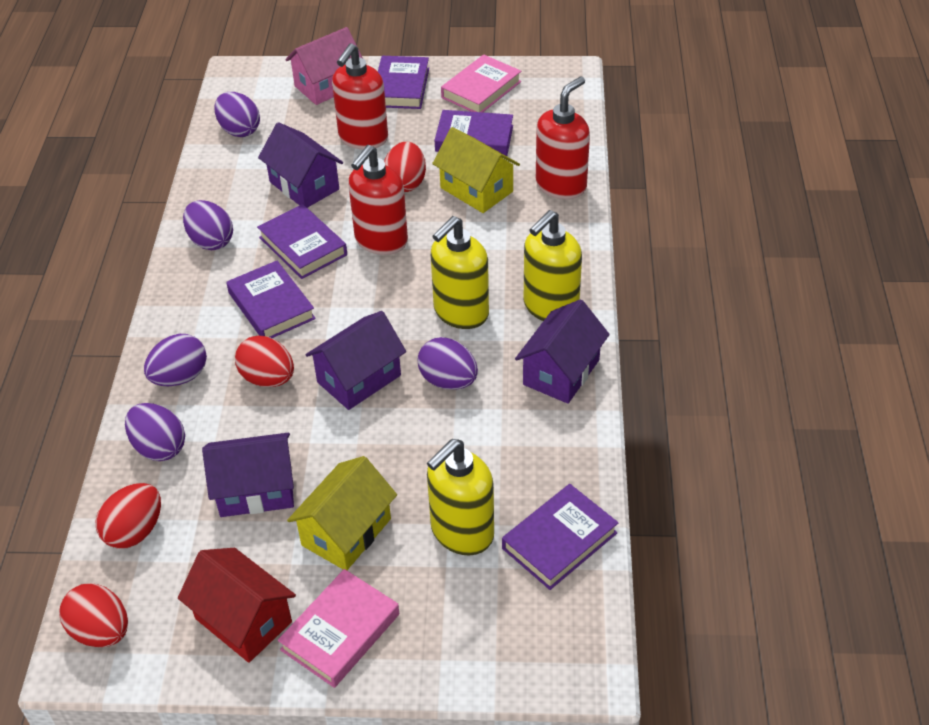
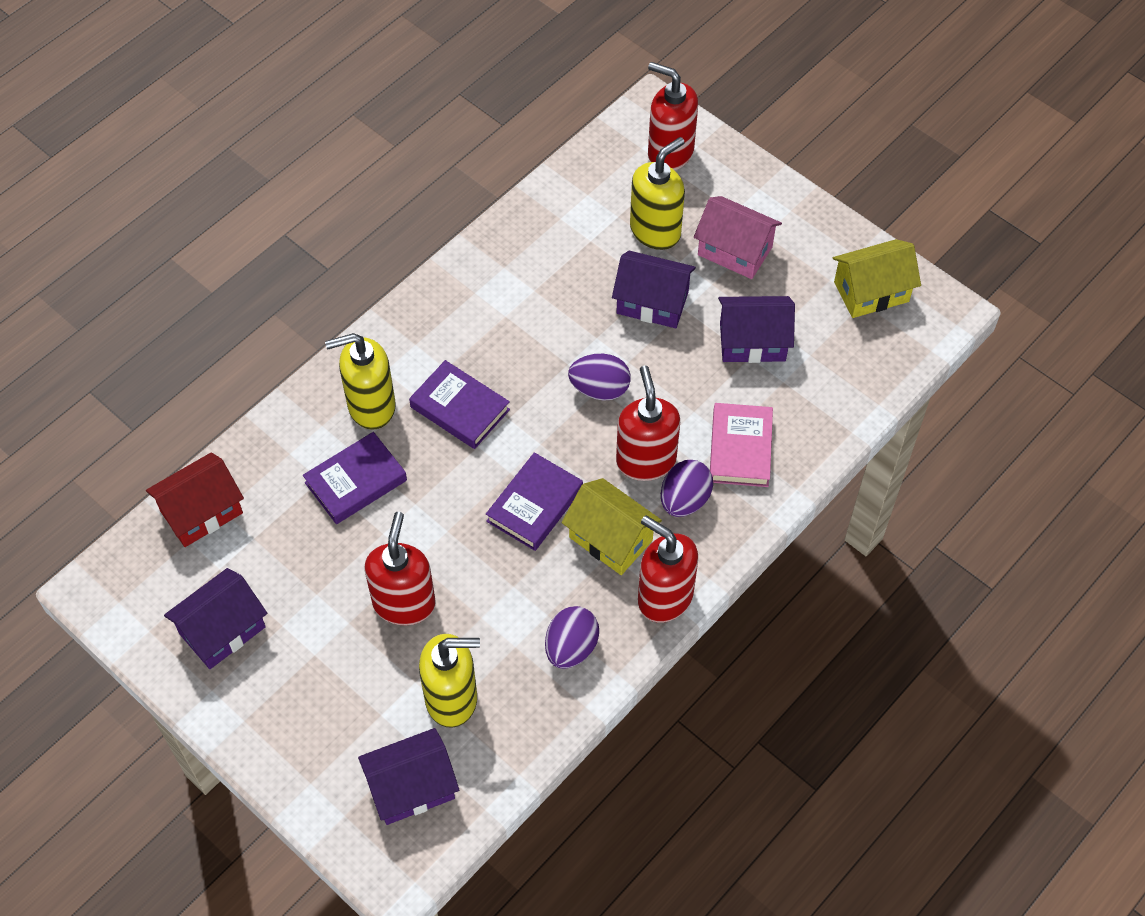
pink book: 2 -> 1
purple book: 5 -> 3
purple egg: 5 -> 3
red egg: 4 -> 0
red soap dispenser: 3 -> 4

